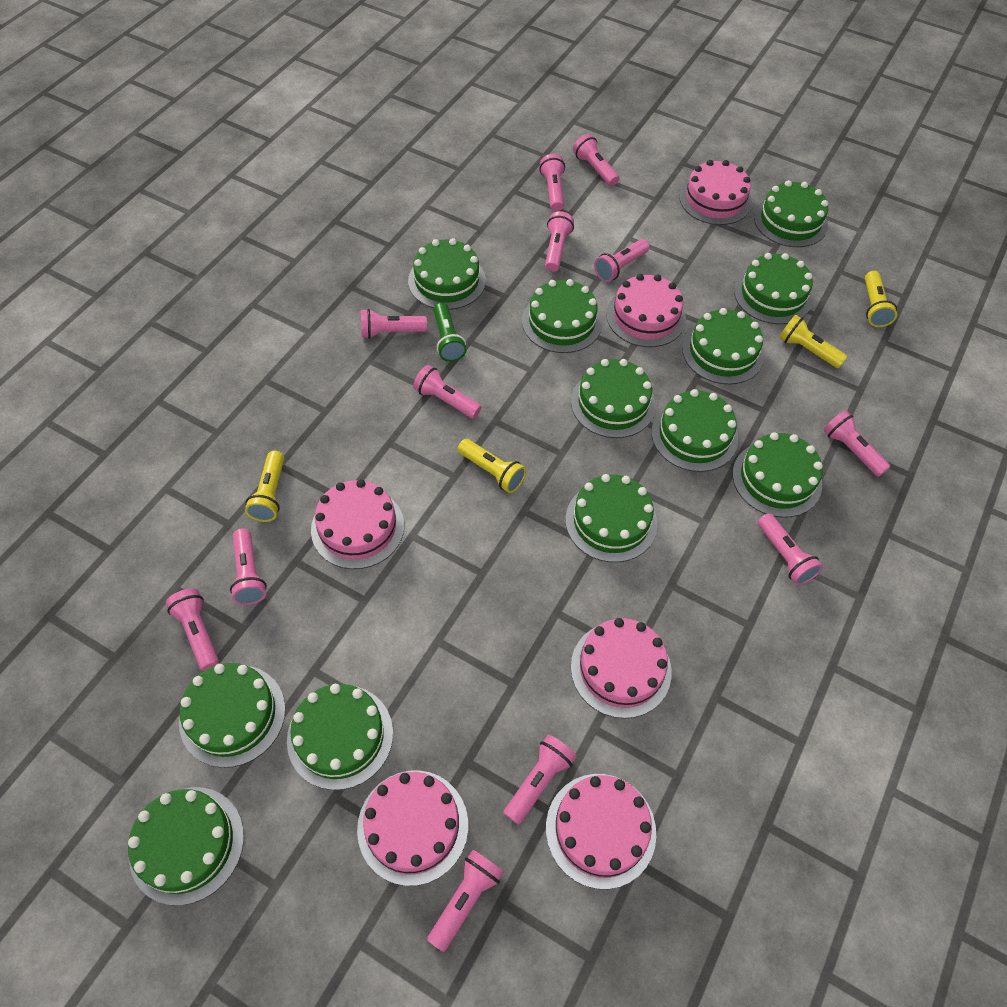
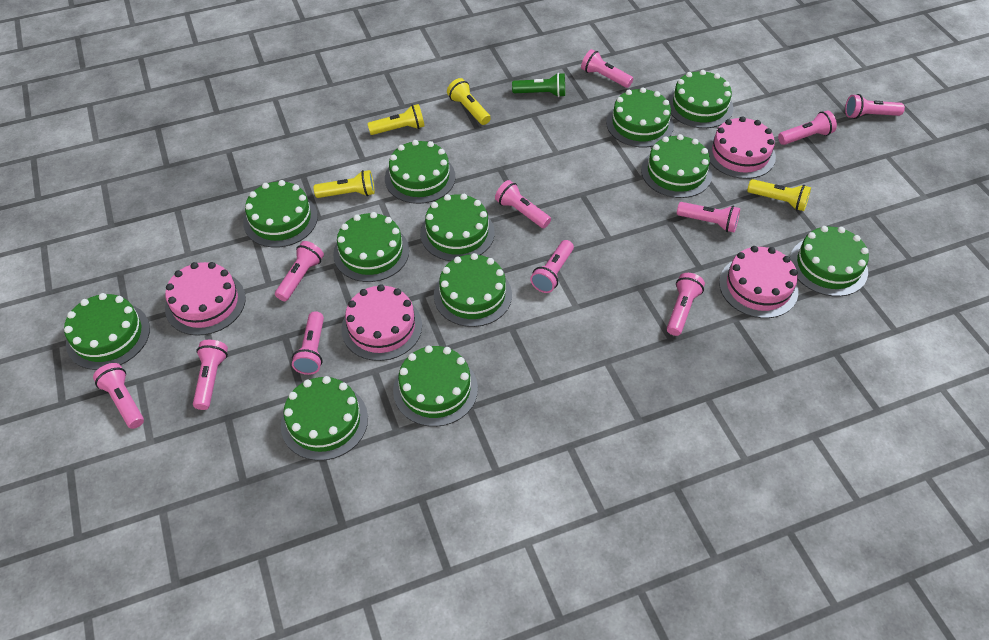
pink cake: 6 -> 4
pink flashlight: 12 -> 11

